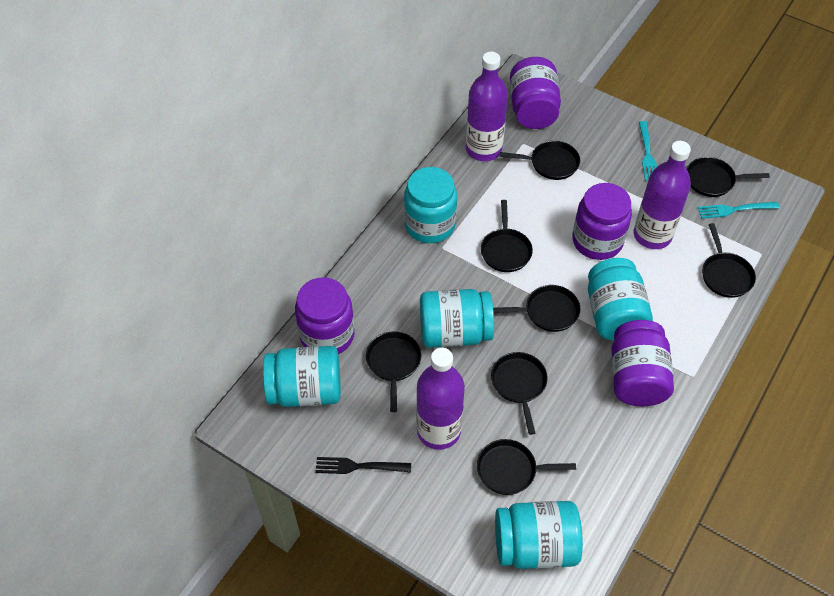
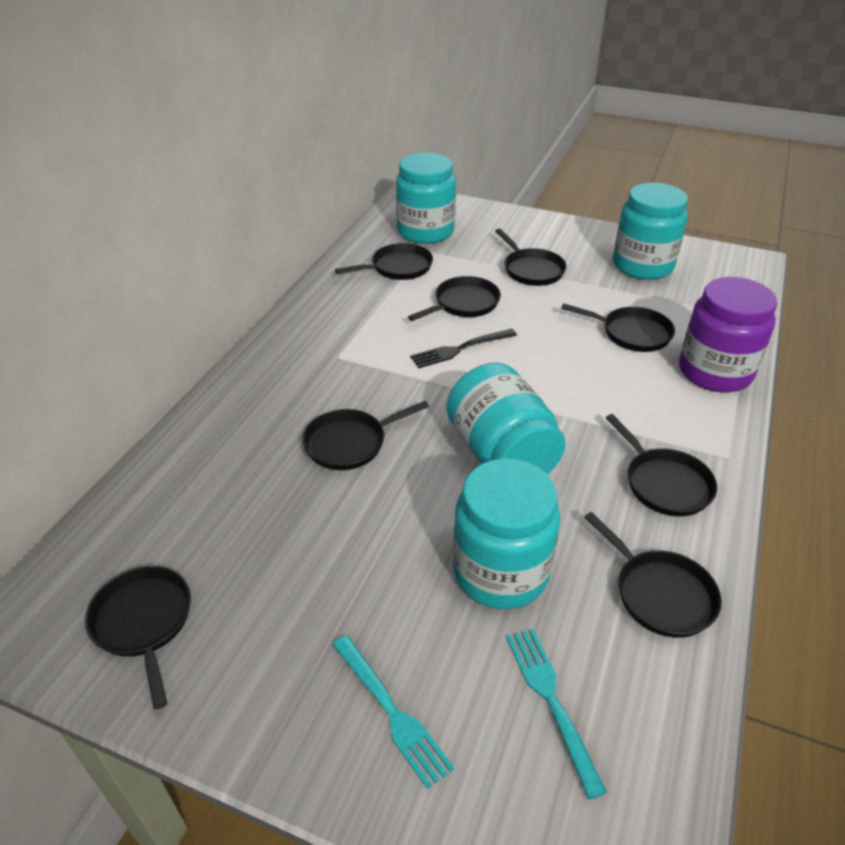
purple bottle: 3 -> 0
purple jar: 4 -> 1
turquoise jar: 5 -> 4

